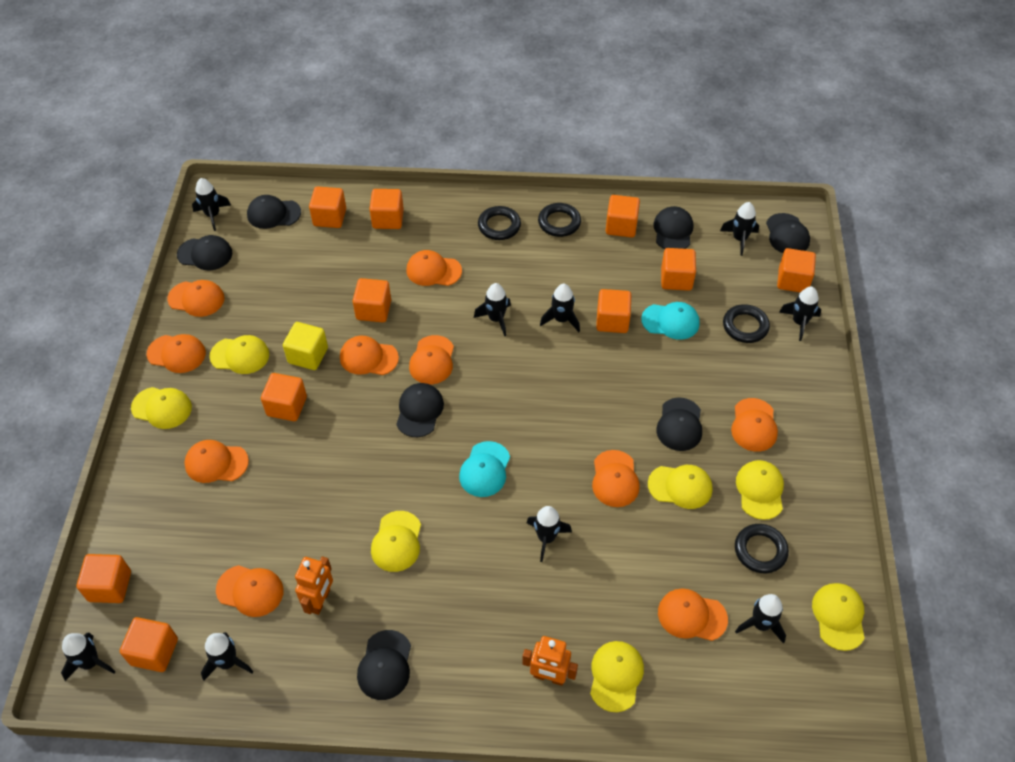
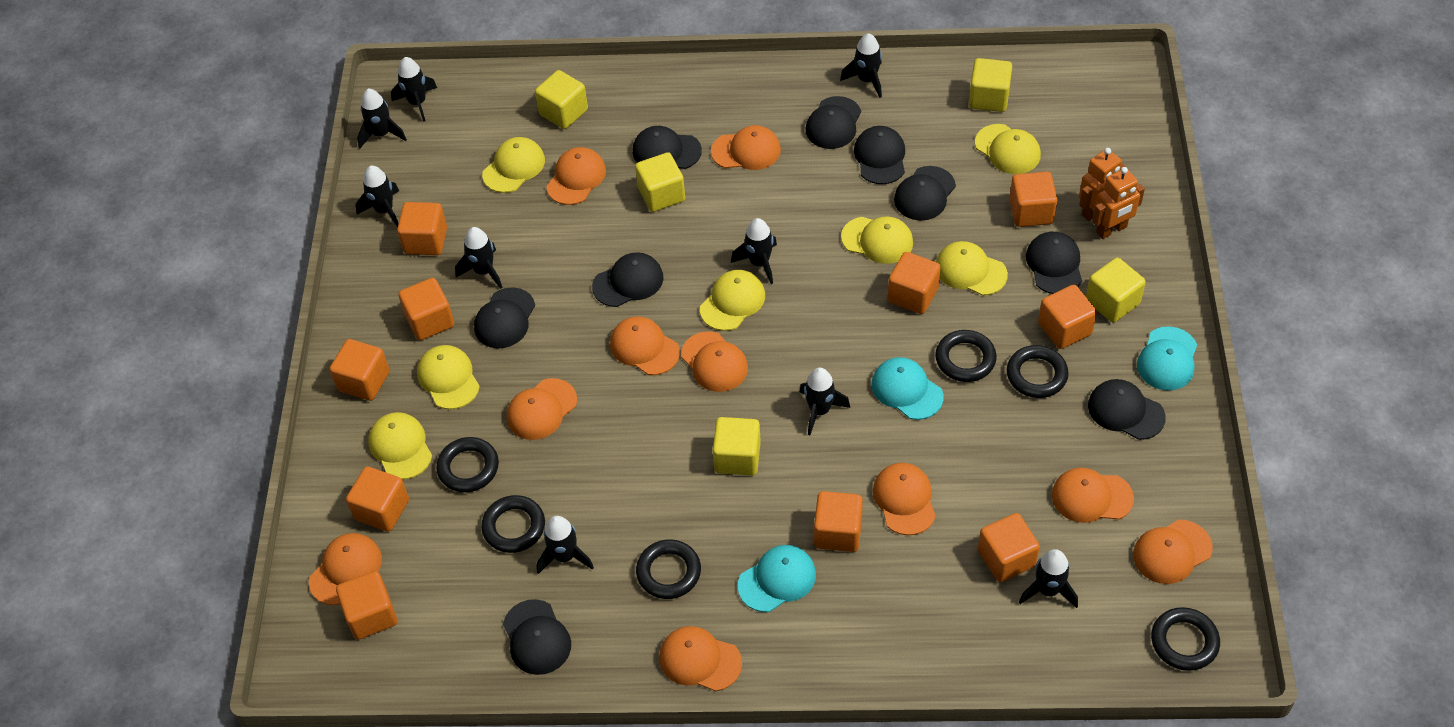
black cap: 7 -> 9
black ring: 4 -> 6
turquoise cap: 2 -> 3
yellow cube: 1 -> 5

